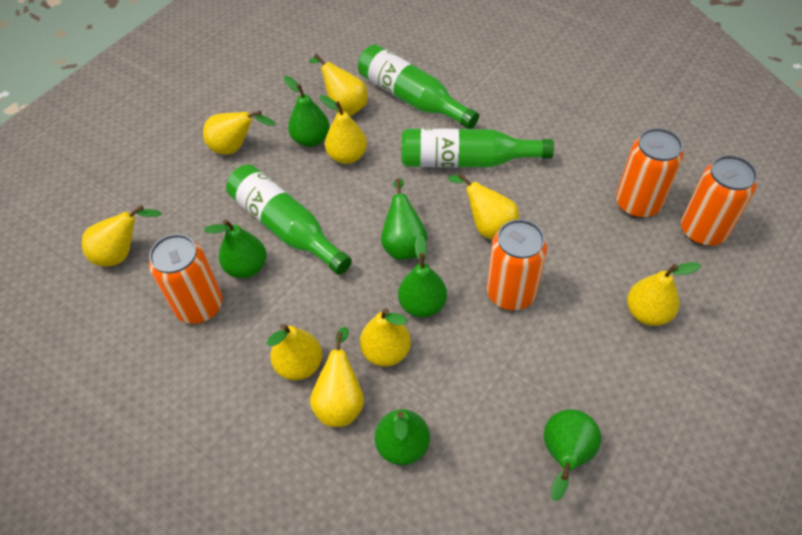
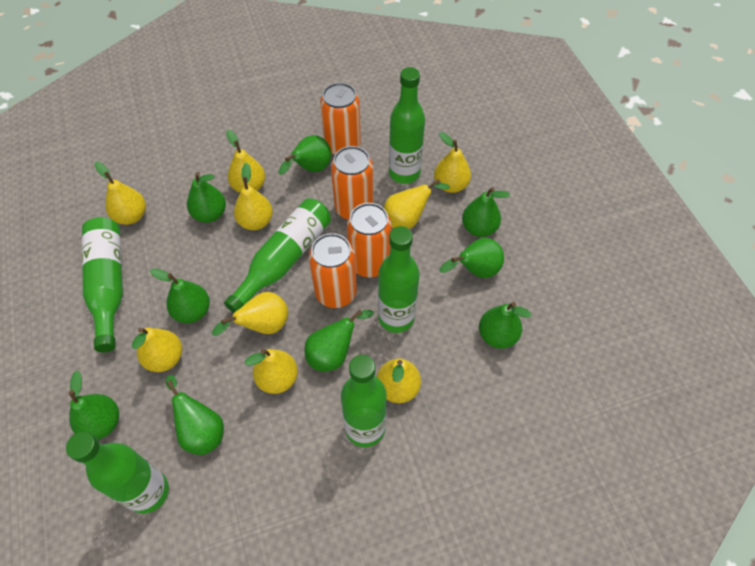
green bottle: 3 -> 6
green pear: 6 -> 9

